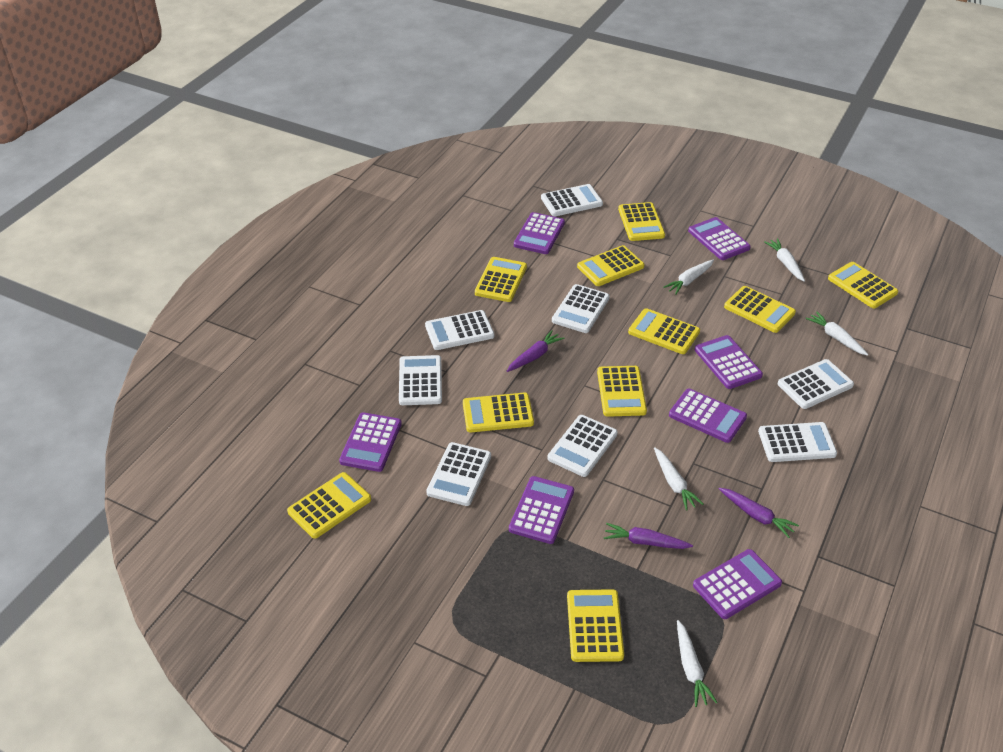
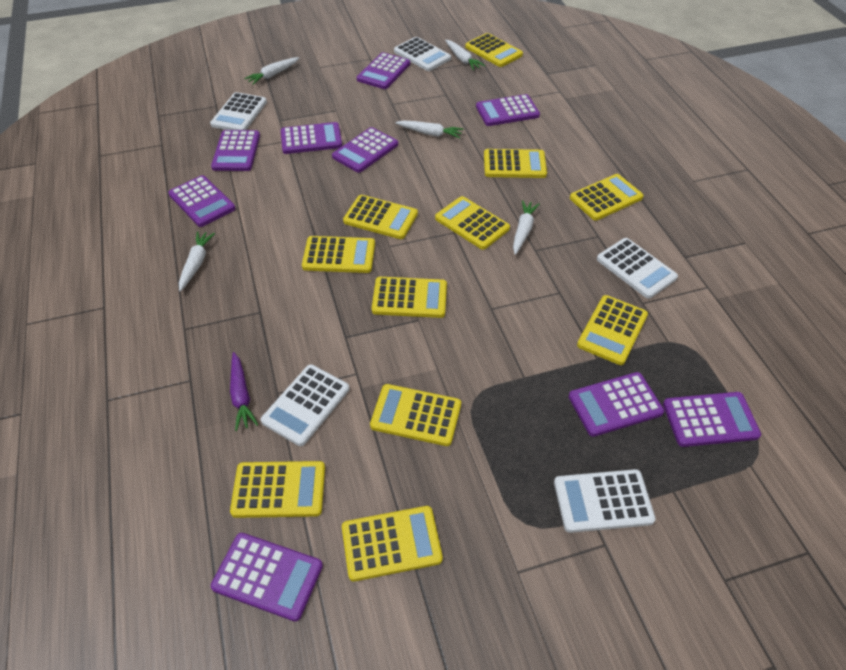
purple calculator: 7 -> 9
purple carrot: 3 -> 1
white calculator: 8 -> 5
yellow calculator: 10 -> 11

